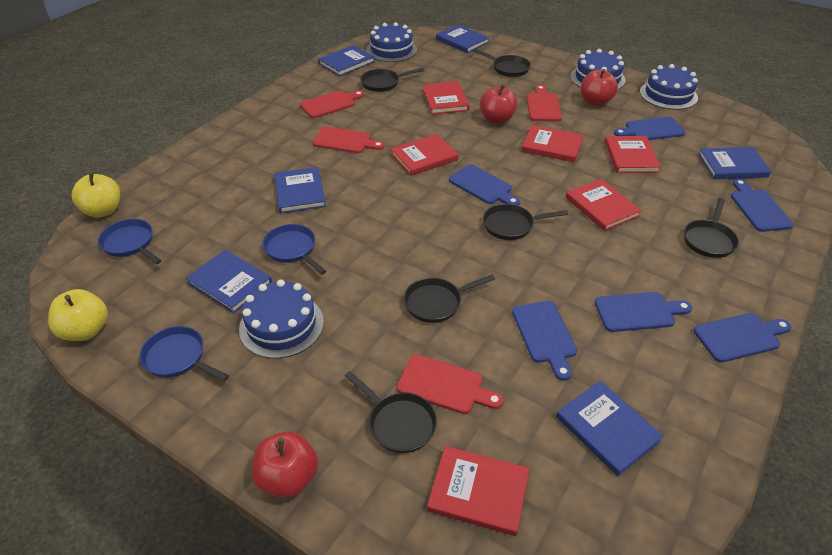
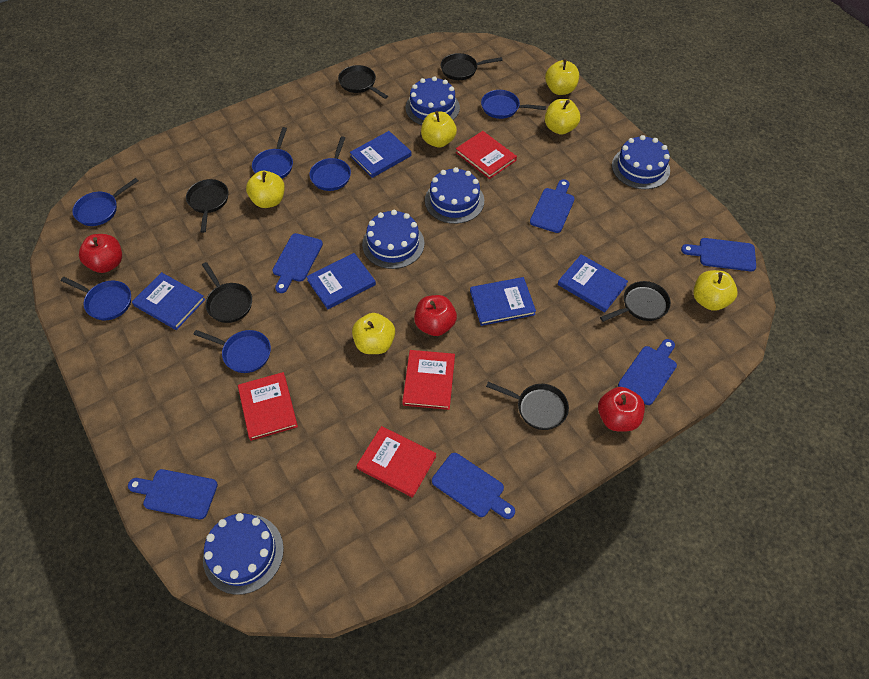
blue book: 6 -> 5
blue cake: 4 -> 5
blue pan: 3 -> 6
red book: 6 -> 4
red cutting board: 4 -> 0
yellow apple: 2 -> 6

